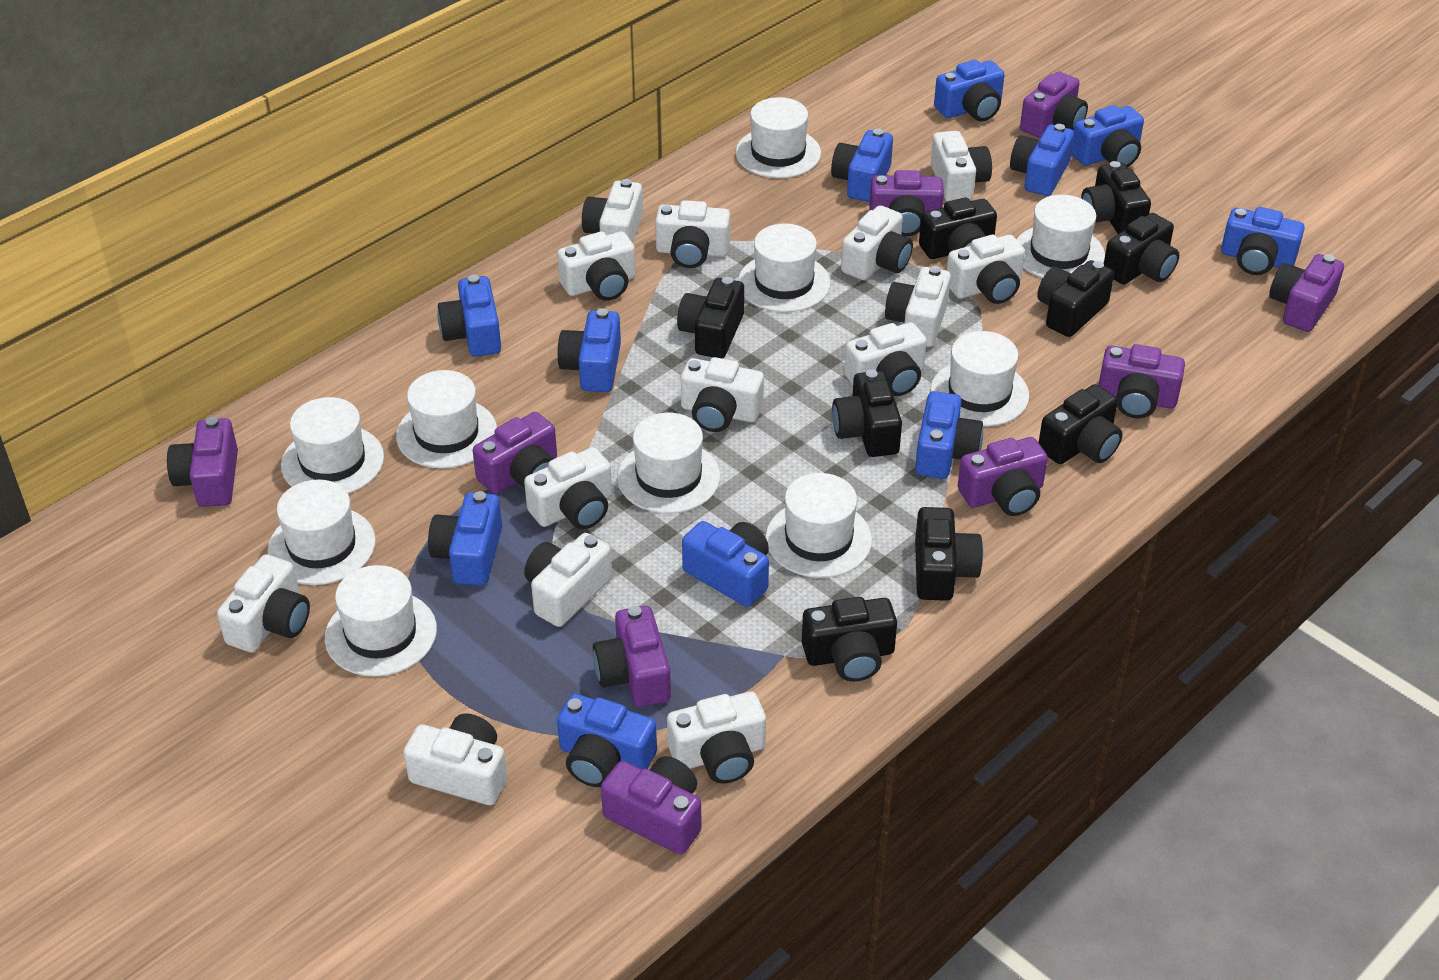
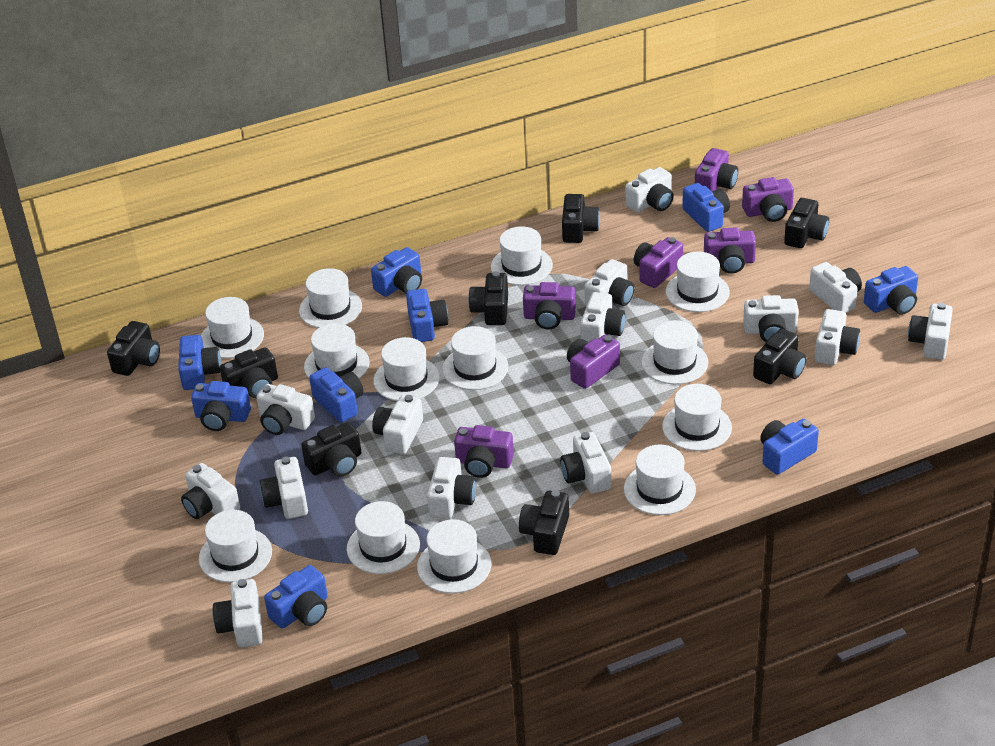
black camera: 9 -> 8
blue camera: 11 -> 9
purple camera: 9 -> 7
white hat: 10 -> 13

